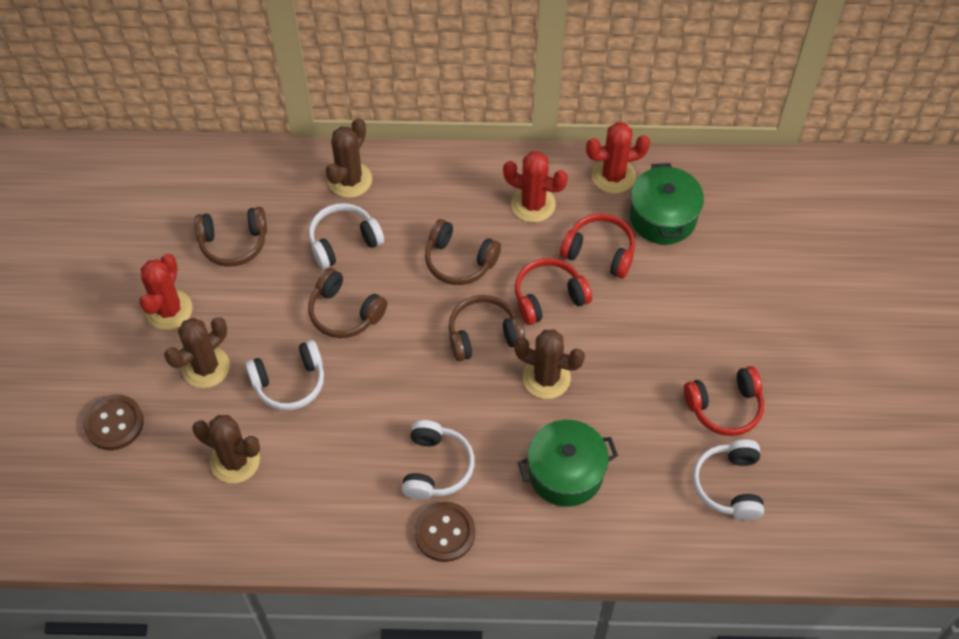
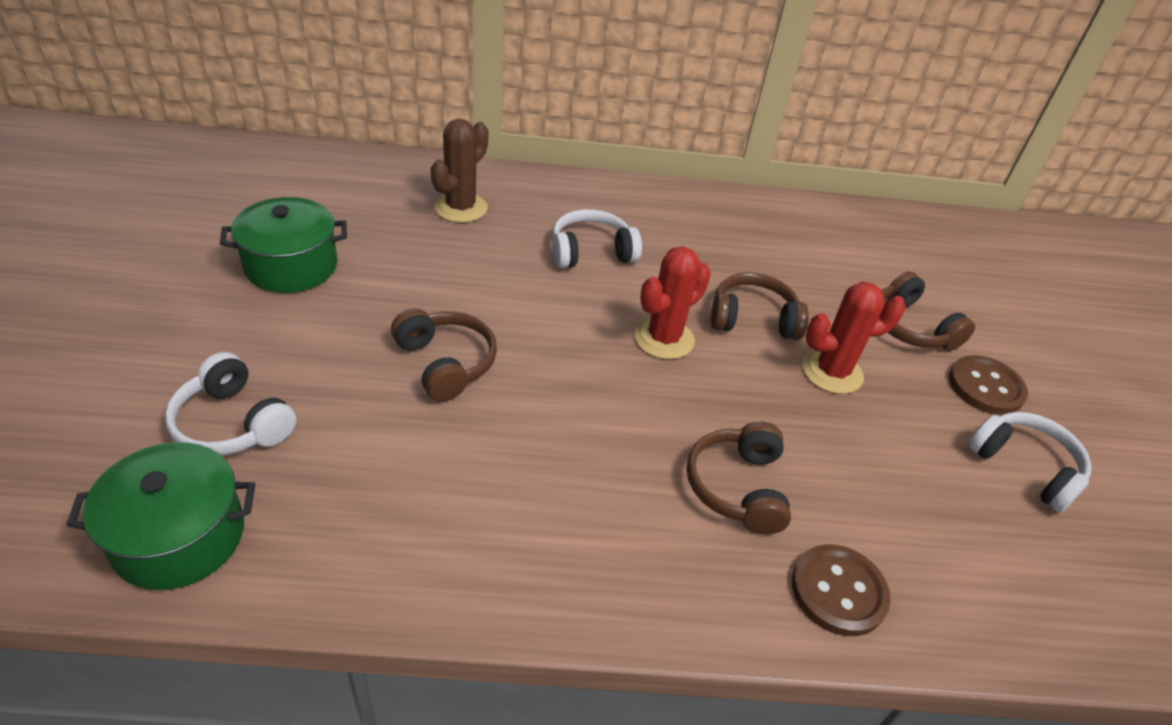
brown cactus: 4 -> 1
red cactus: 3 -> 2
red headphones: 3 -> 0
white headphones: 4 -> 3

